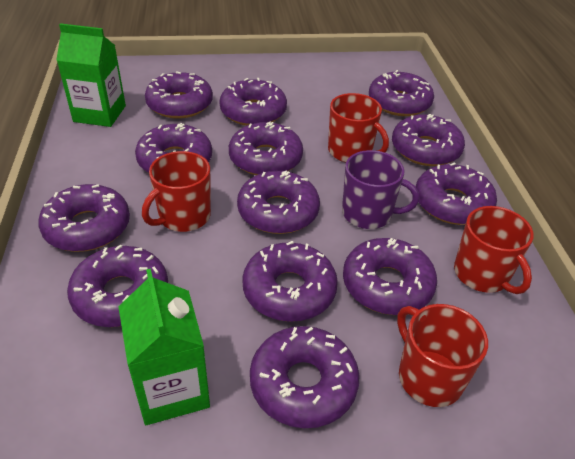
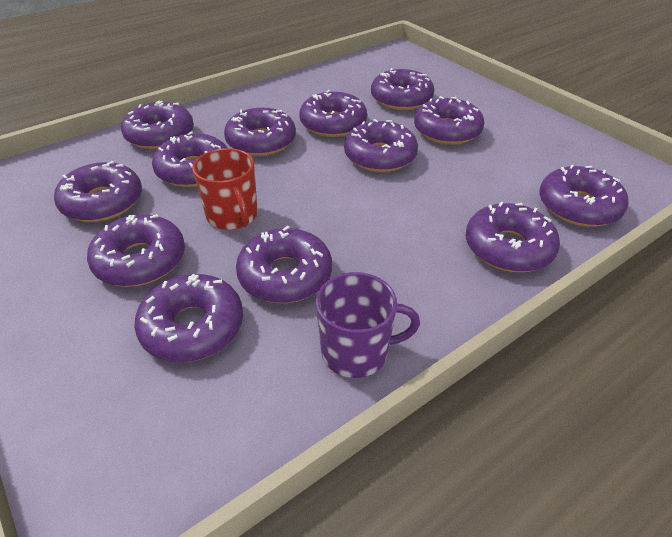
green carton: 2 -> 0
red mug: 4 -> 1

